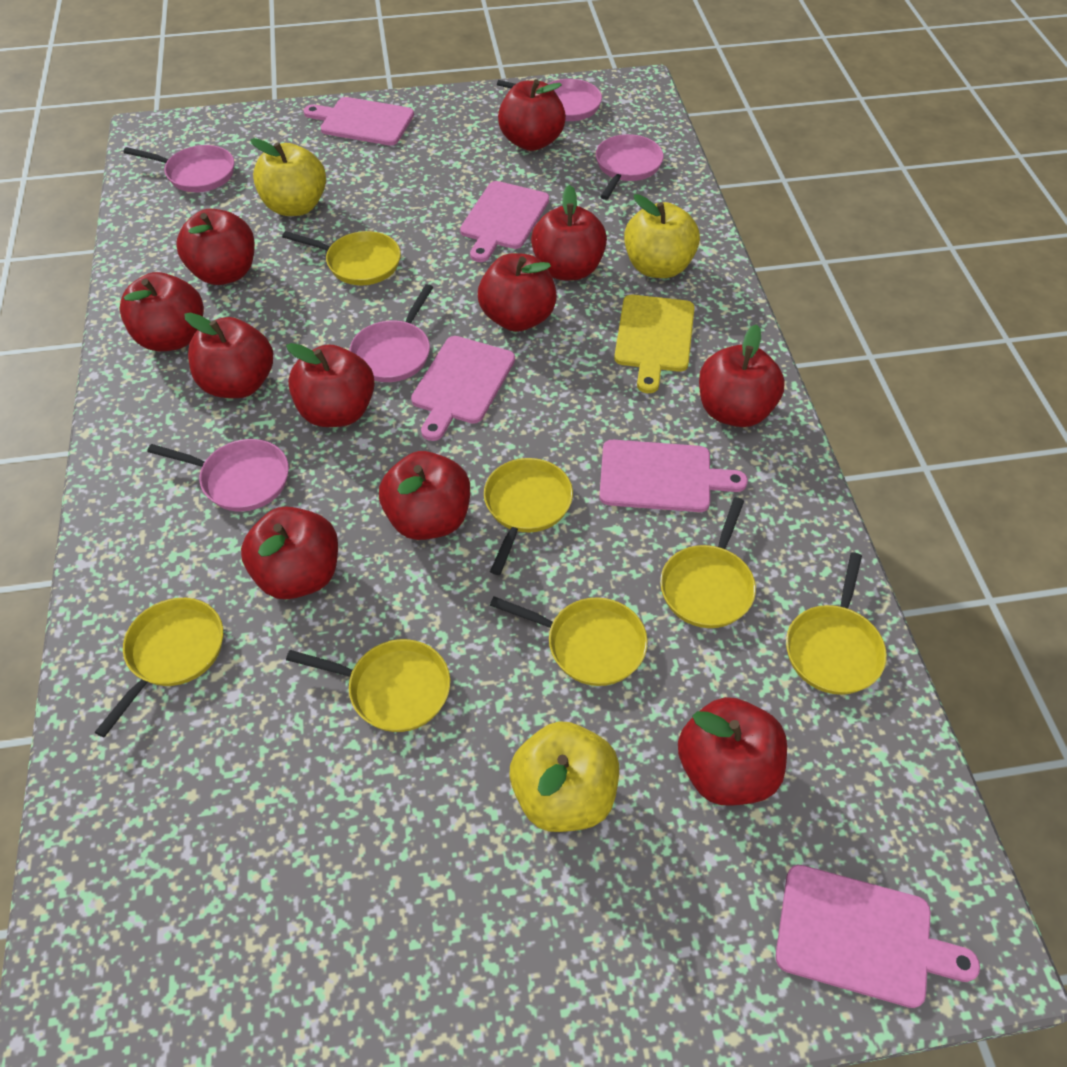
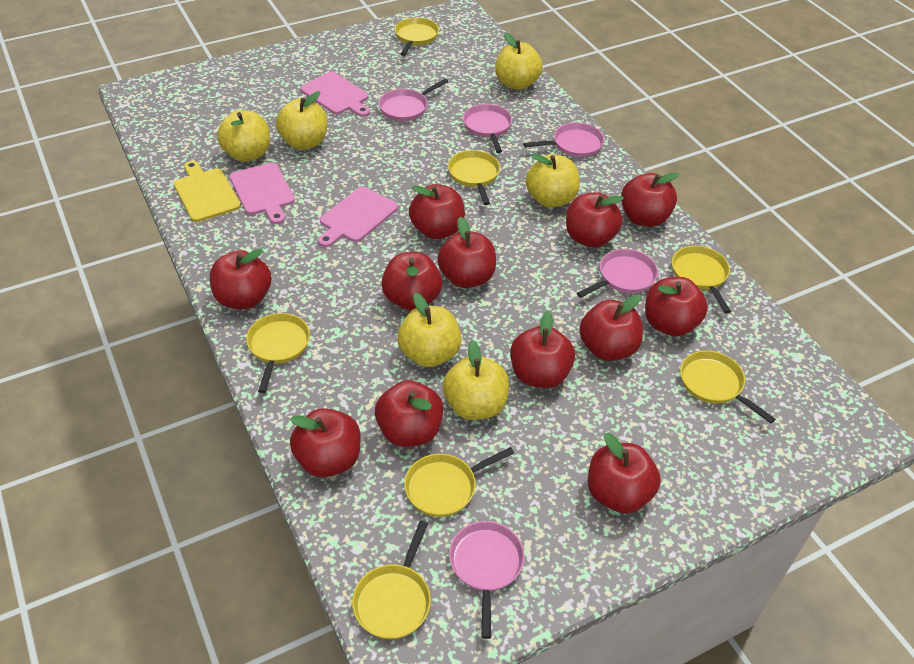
pink cutting board: 5 -> 3
red apple: 11 -> 12
yellow apple: 3 -> 6

